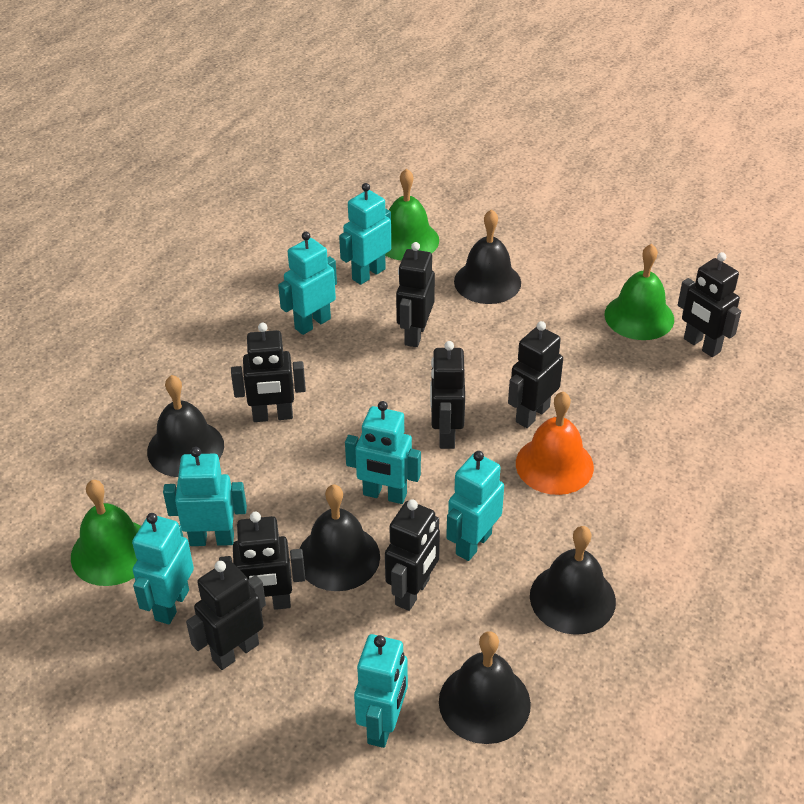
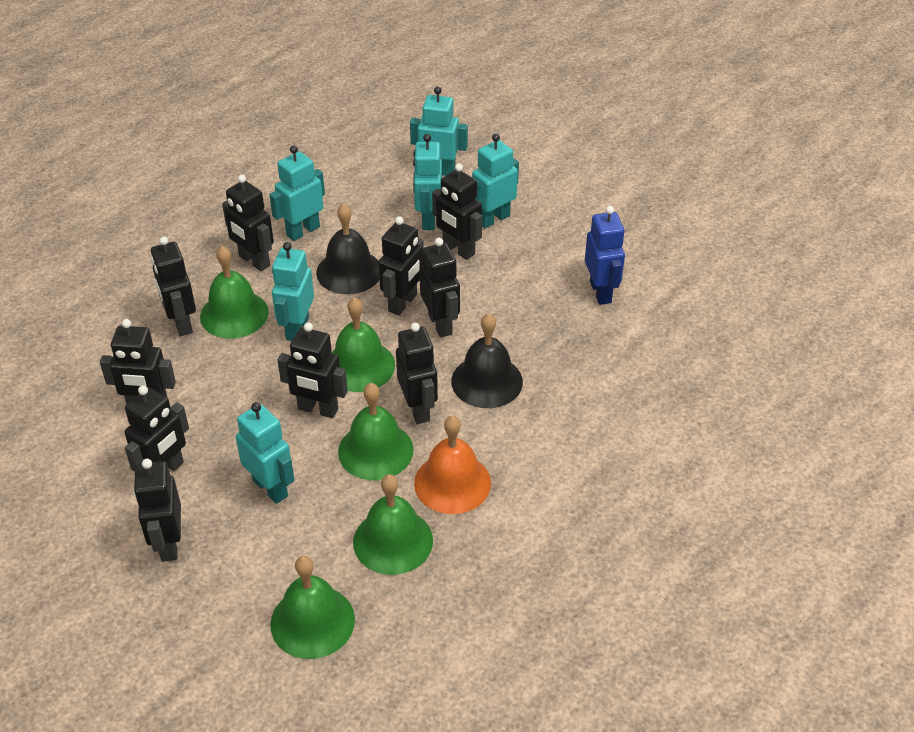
black bell: 5 -> 2
black robot: 8 -> 10
blue robot: 0 -> 1
green bell: 3 -> 5
turquoise robot: 7 -> 6

